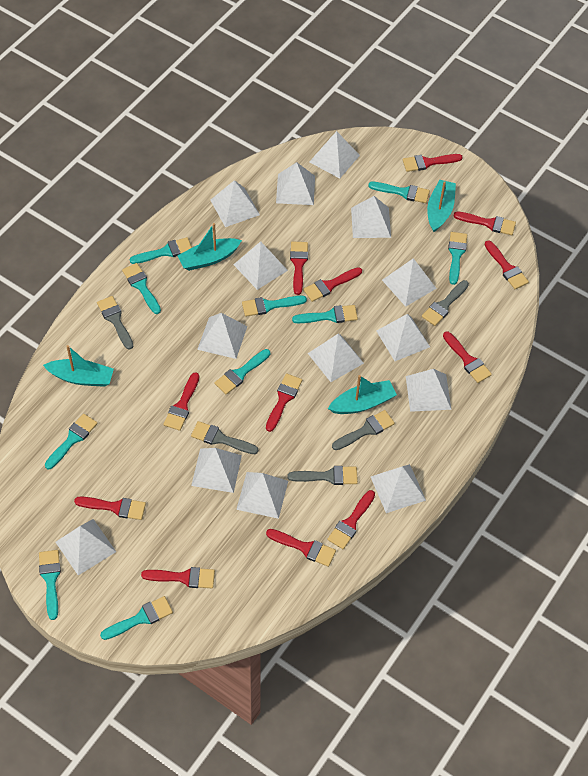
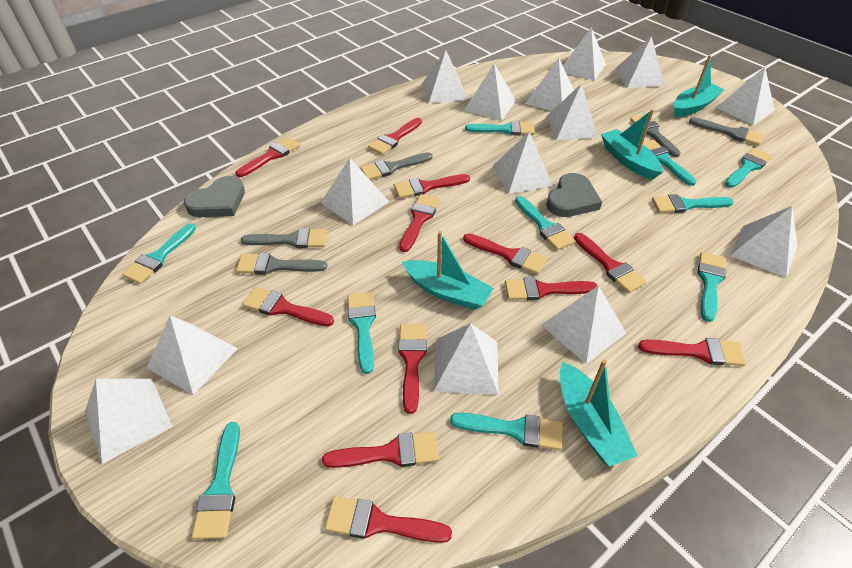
grey heart: 0 -> 2

